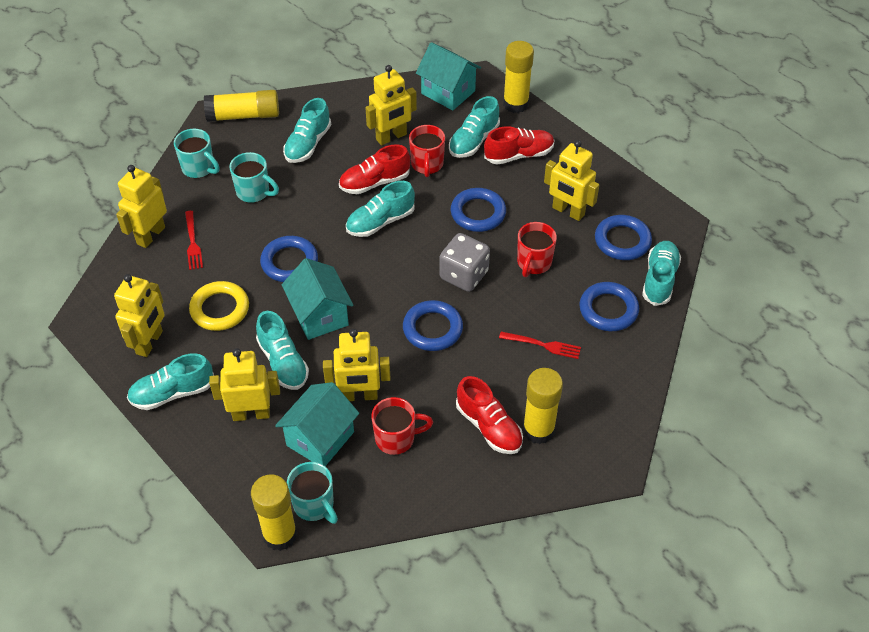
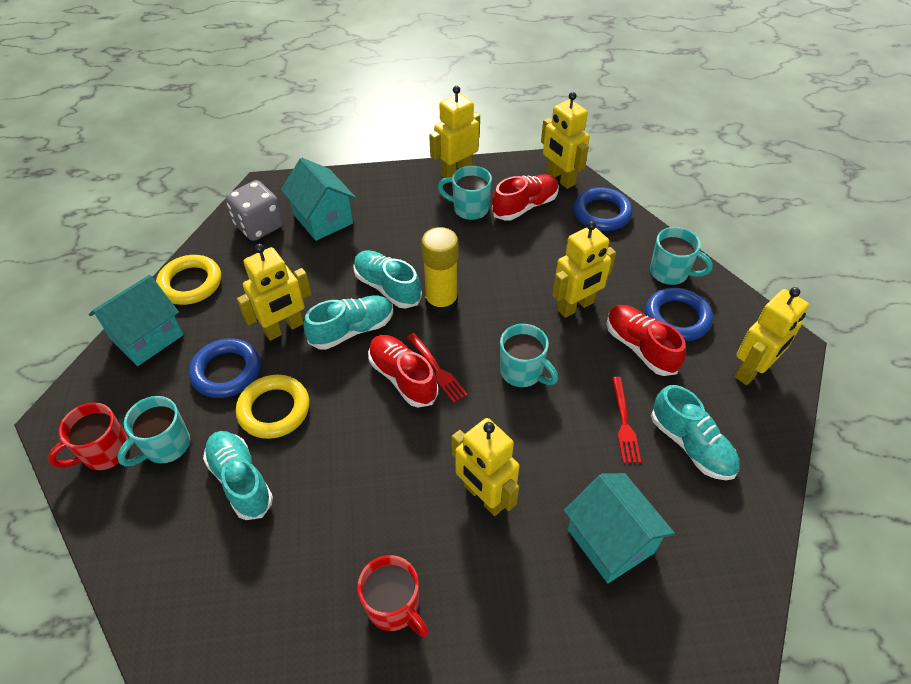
blue ring: 5 -> 3
red mug: 3 -> 2
turquoise mug: 3 -> 4
turquoise shoe: 6 -> 4
yellow glue stick: 4 -> 1
yellow ring: 1 -> 2

